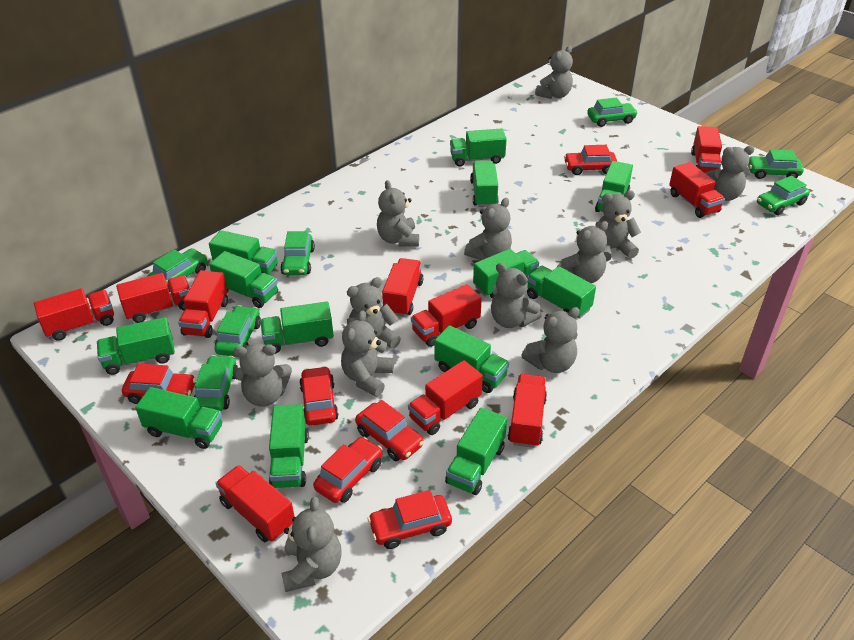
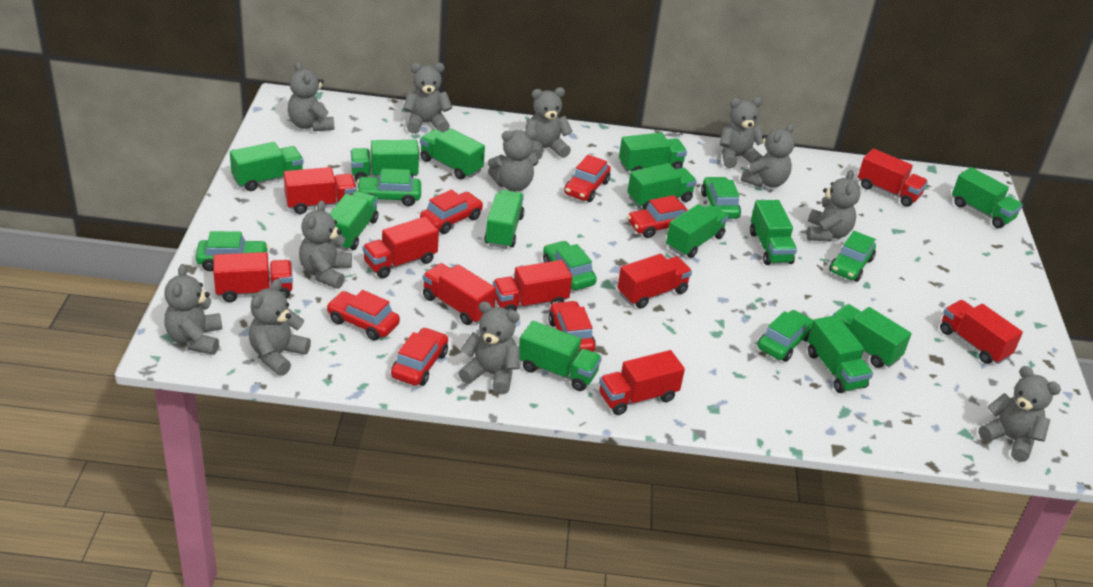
green car: 7 -> 6
red truck: 10 -> 9

